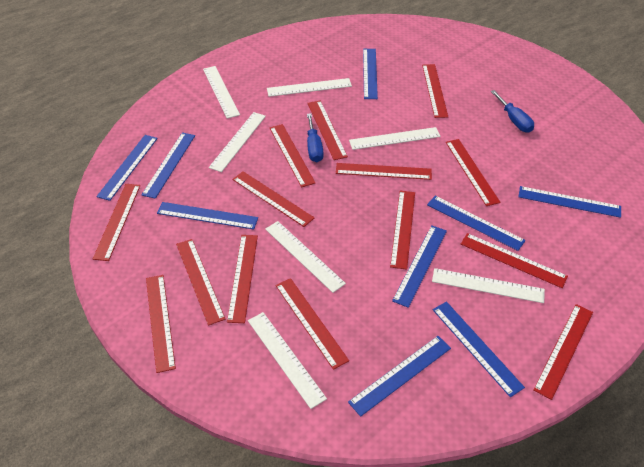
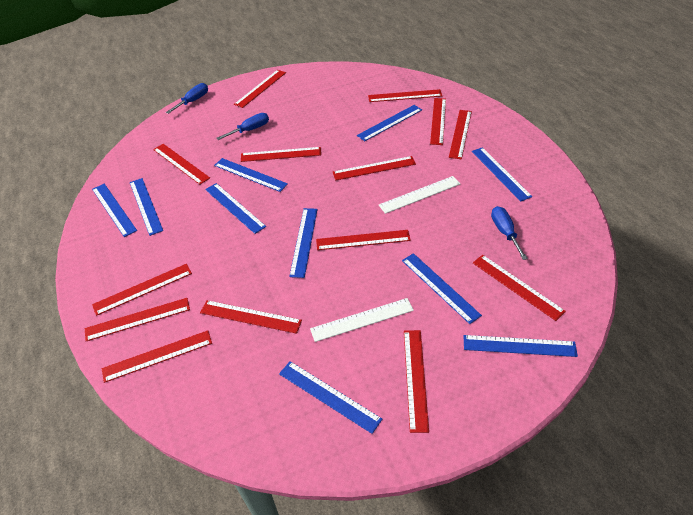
blue ruler: 9 -> 10
blue screwdriver: 2 -> 3
white ruler: 7 -> 2

